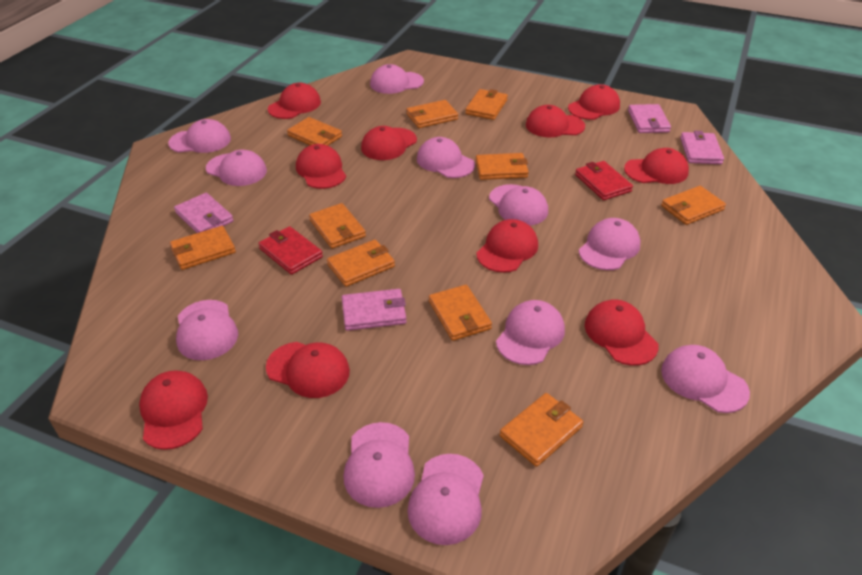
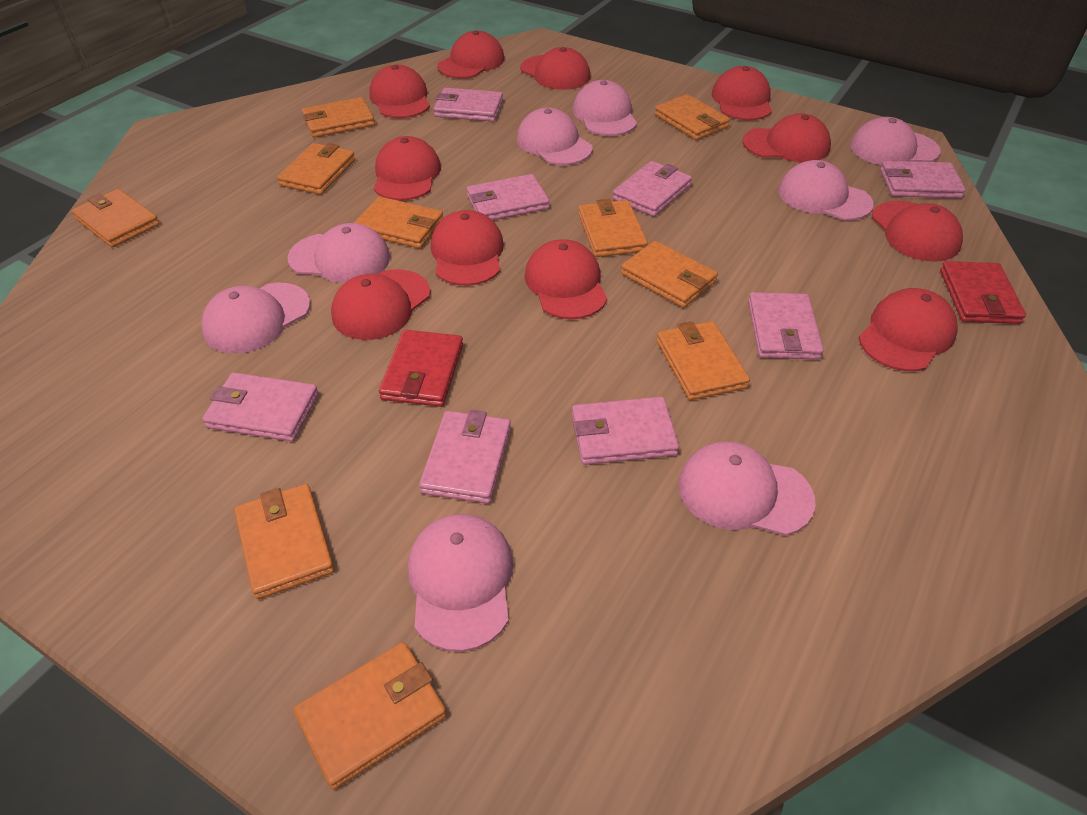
pink cap: 11 -> 8
pink wallet: 4 -> 8
red cap: 10 -> 11

